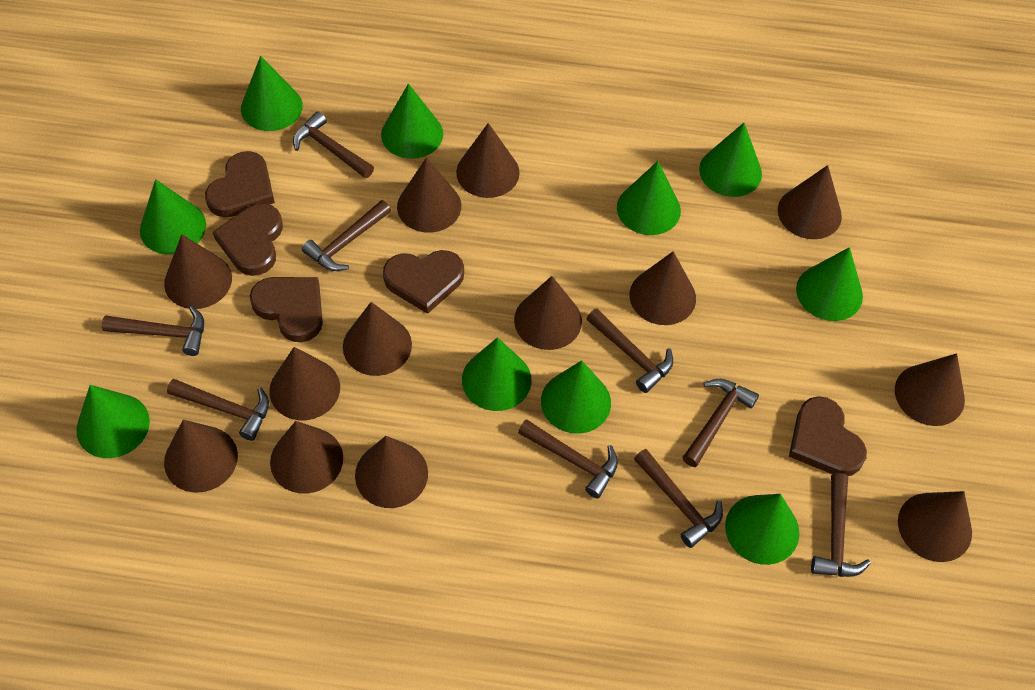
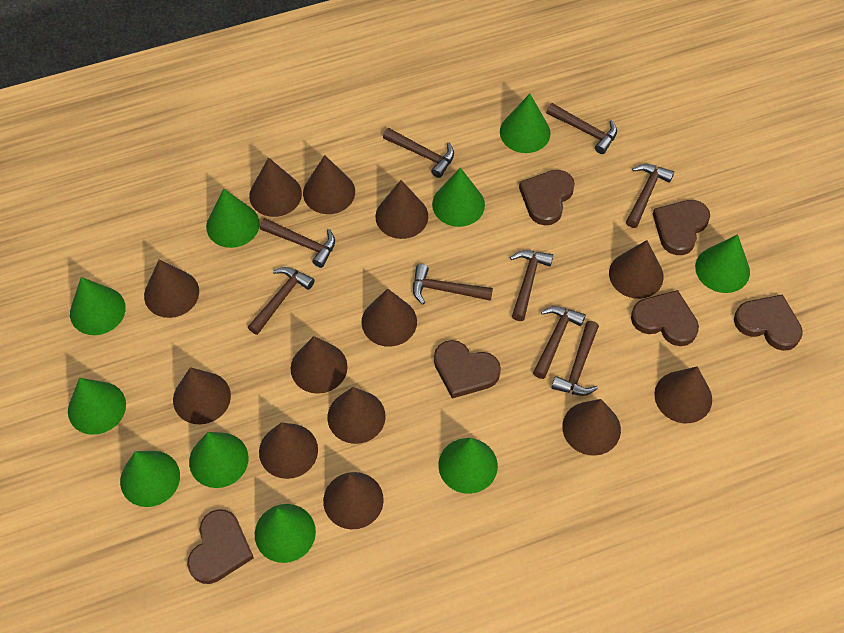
brown heart: 5 -> 6

